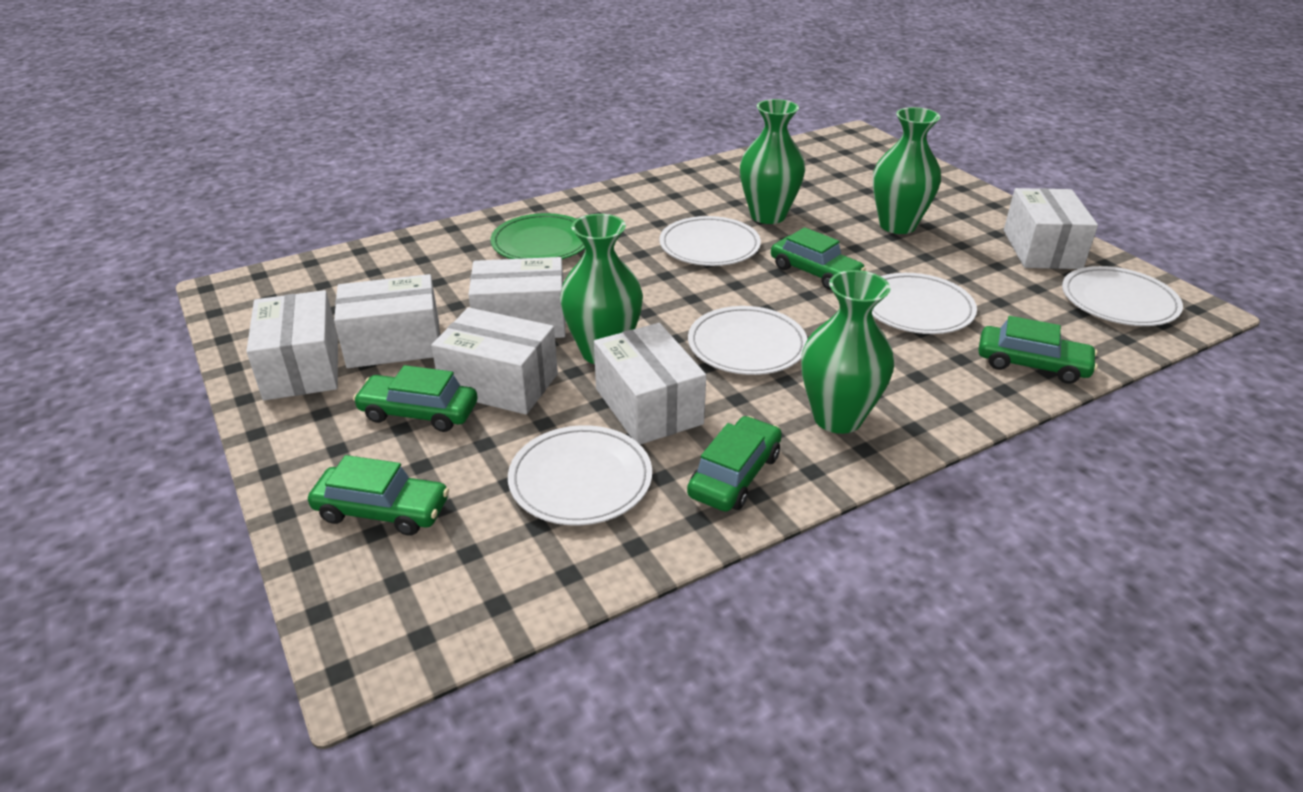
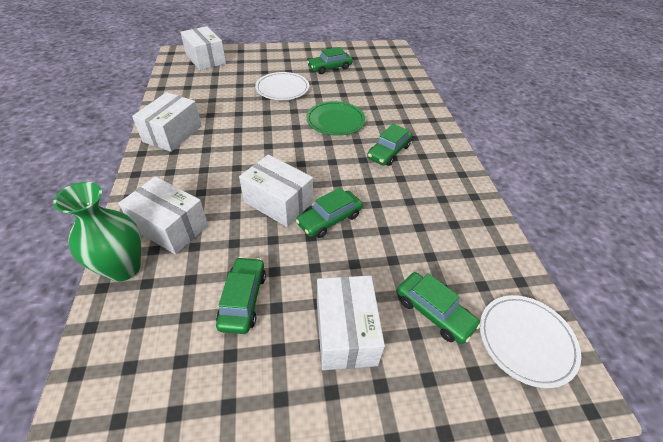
green vase: 4 -> 1
white box: 6 -> 5
white plate: 5 -> 2

